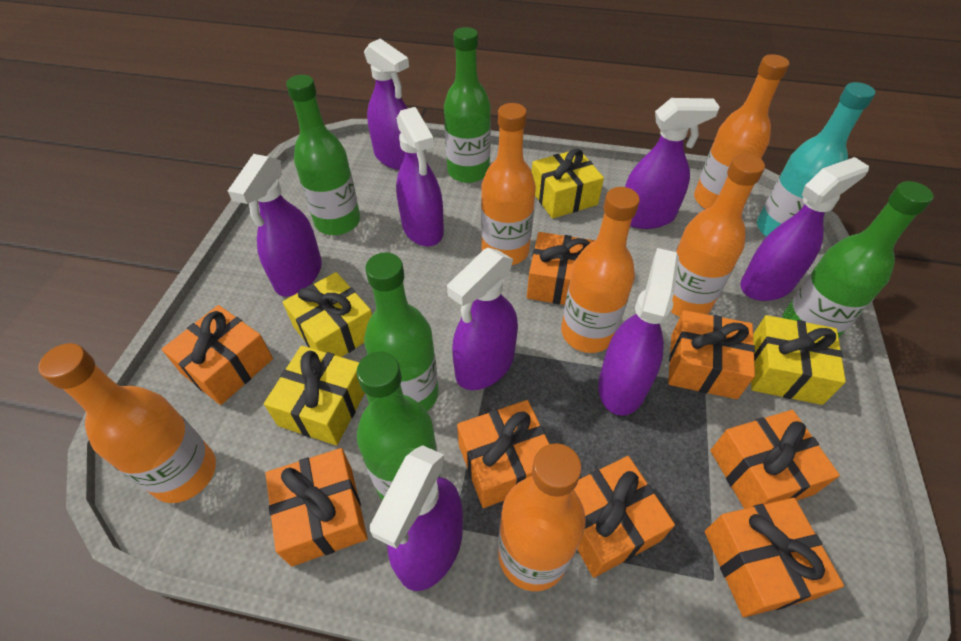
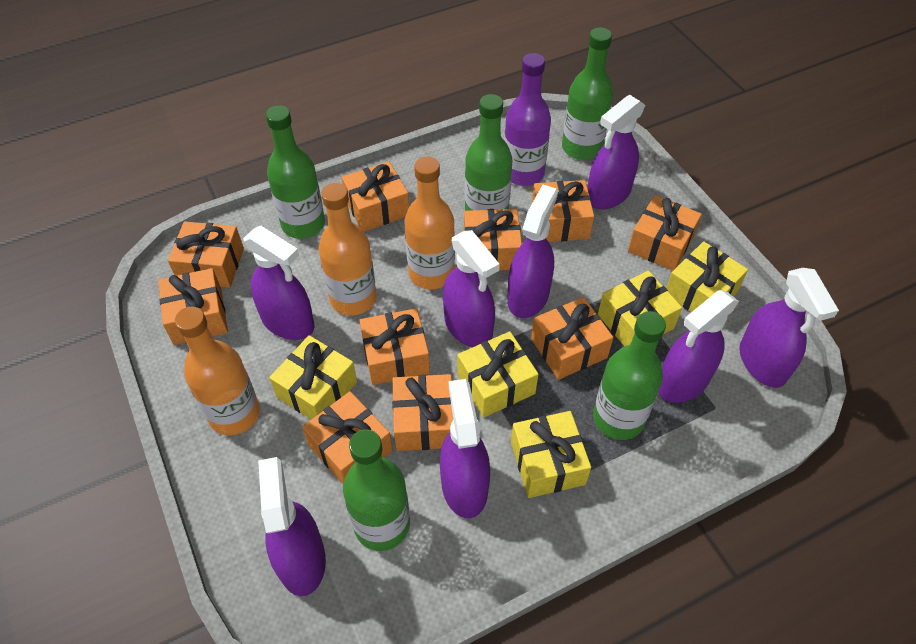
orange bottle: 6 -> 3
orange gift: 8 -> 10
purple bottle: 0 -> 1
turquoise bottle: 1 -> 0
yellow gift: 4 -> 5

